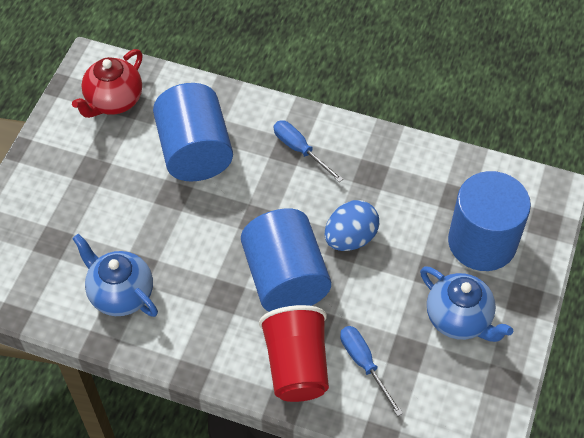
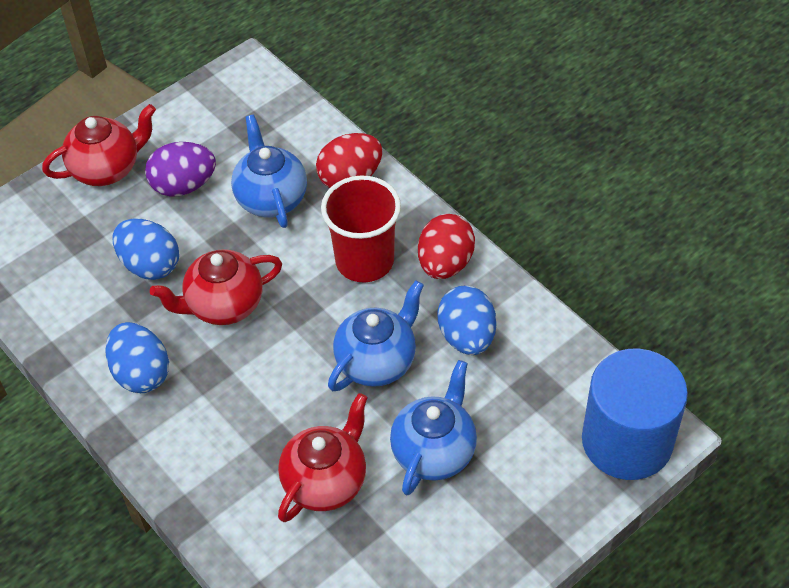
blue cylinder: 3 -> 1
blue egg: 1 -> 3
blue screwdriver: 2 -> 0
blue teapot: 2 -> 3
purple egg: 0 -> 1
red egg: 0 -> 2
red teapot: 1 -> 3

